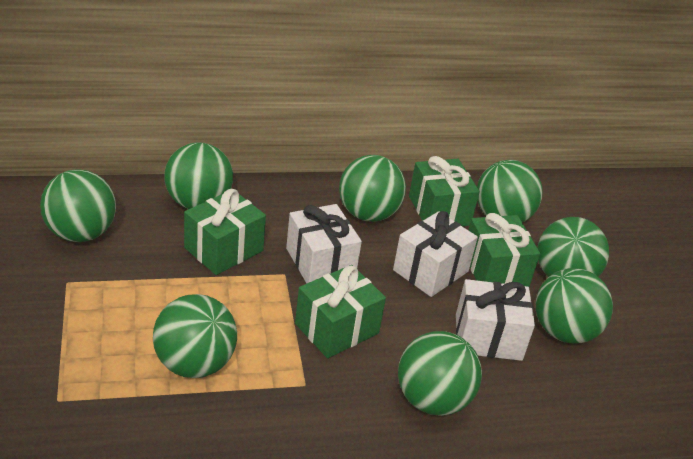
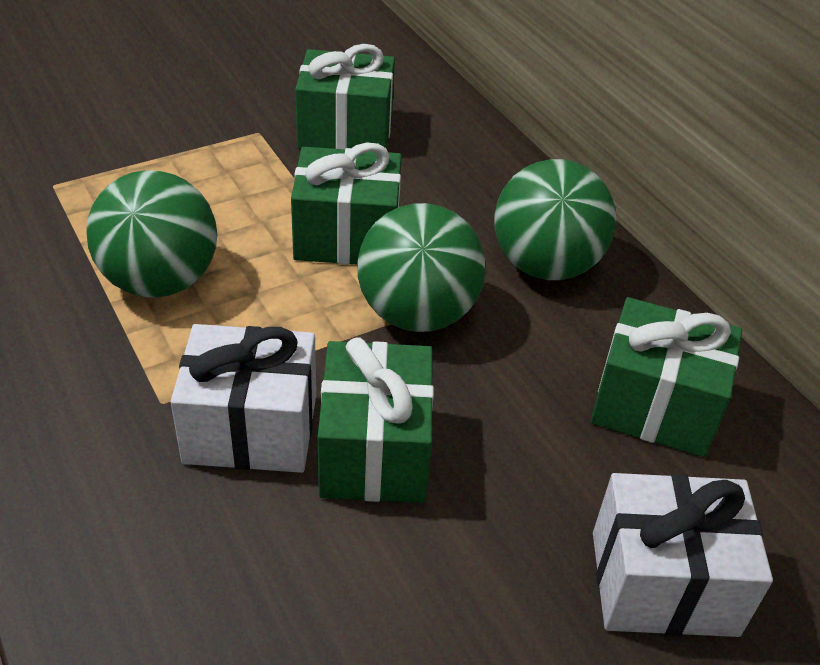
green ball: 8 -> 3
white gift: 3 -> 2

